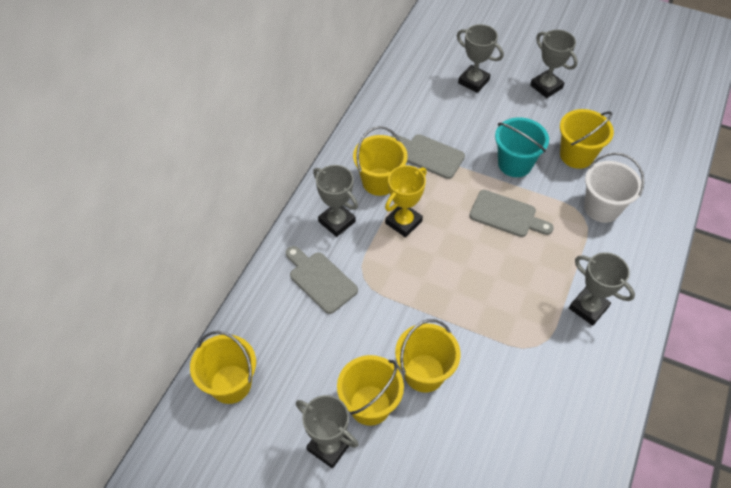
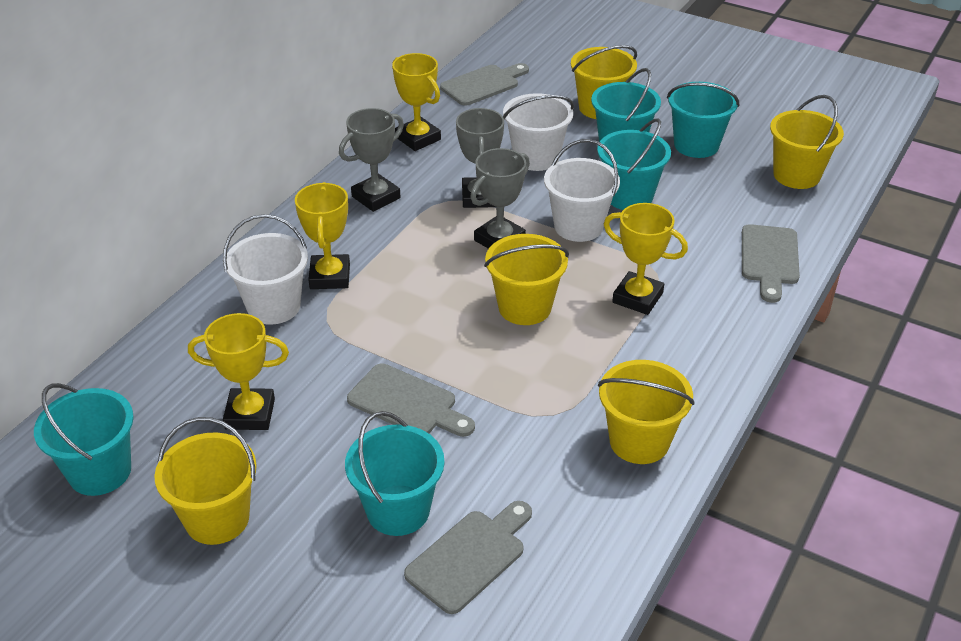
grey cutting board: 3 -> 4
grey trophy: 5 -> 3
turquoise bucket: 1 -> 5
white bucket: 1 -> 3
yellow trophy: 1 -> 4

